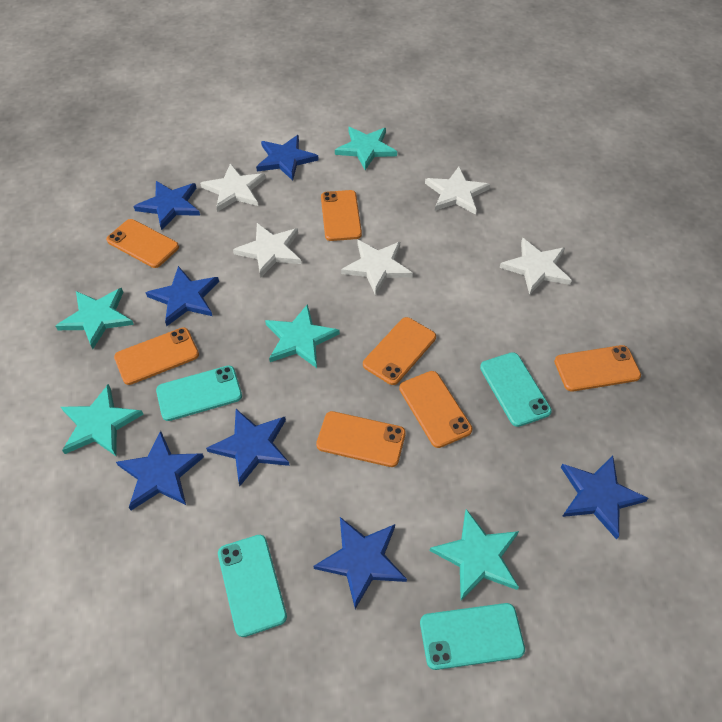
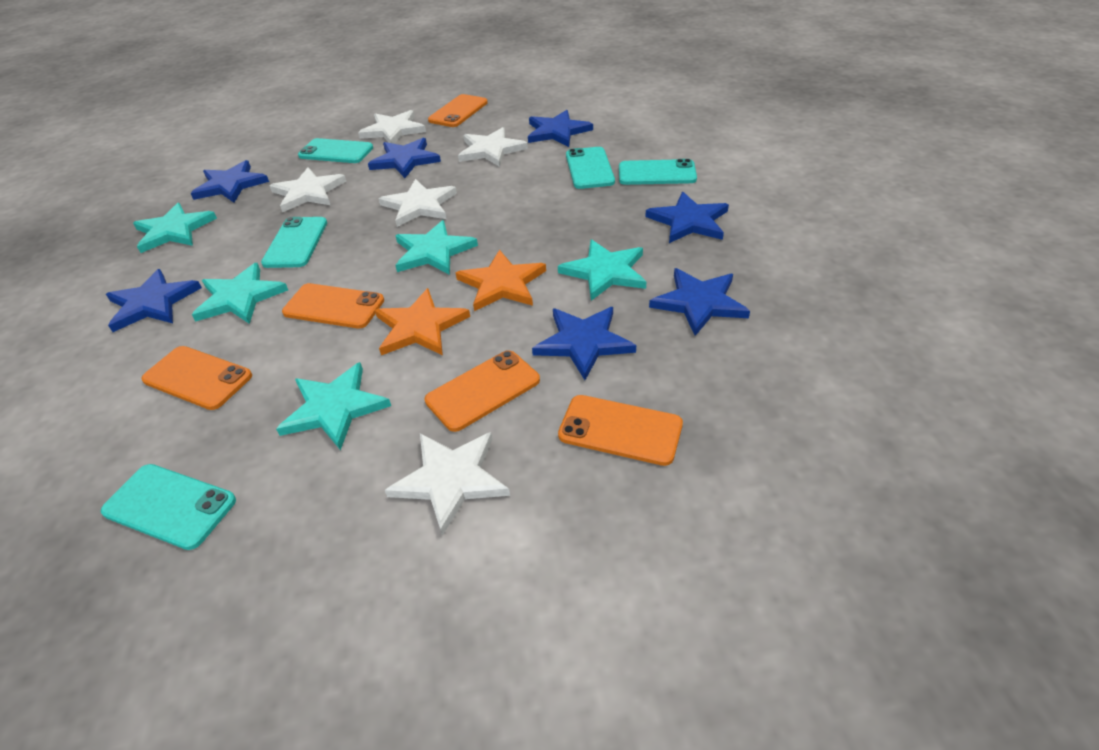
orange phone: 7 -> 5
orange star: 0 -> 2
turquoise phone: 4 -> 5

